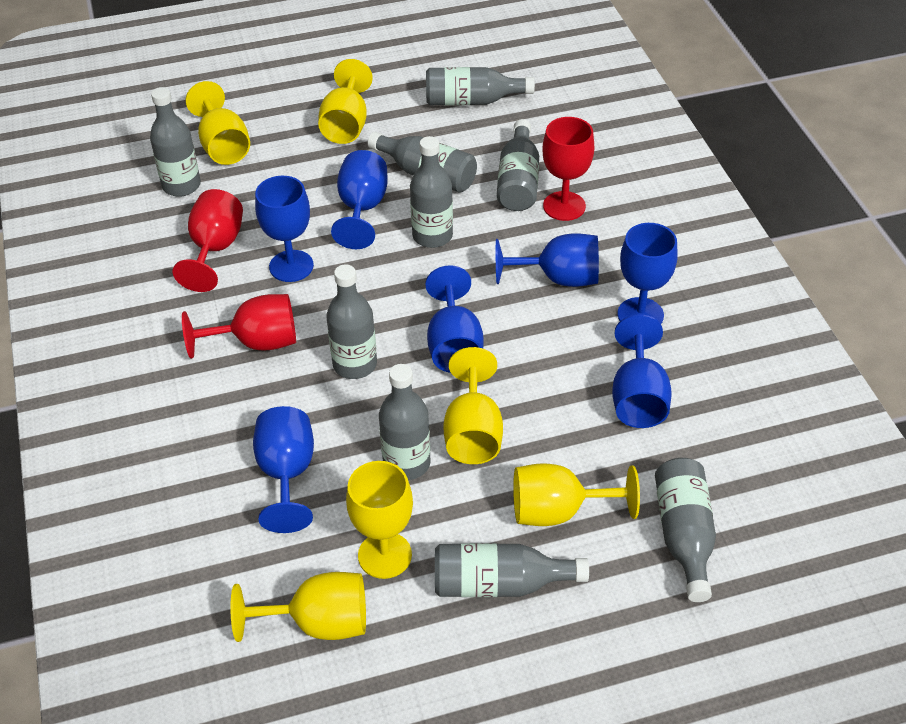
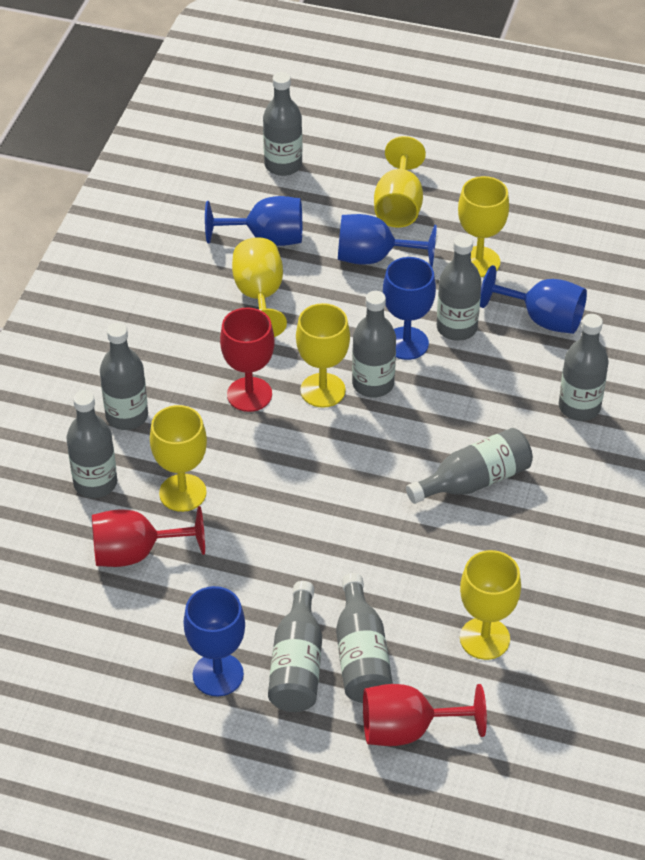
blue goblet: 7 -> 5

